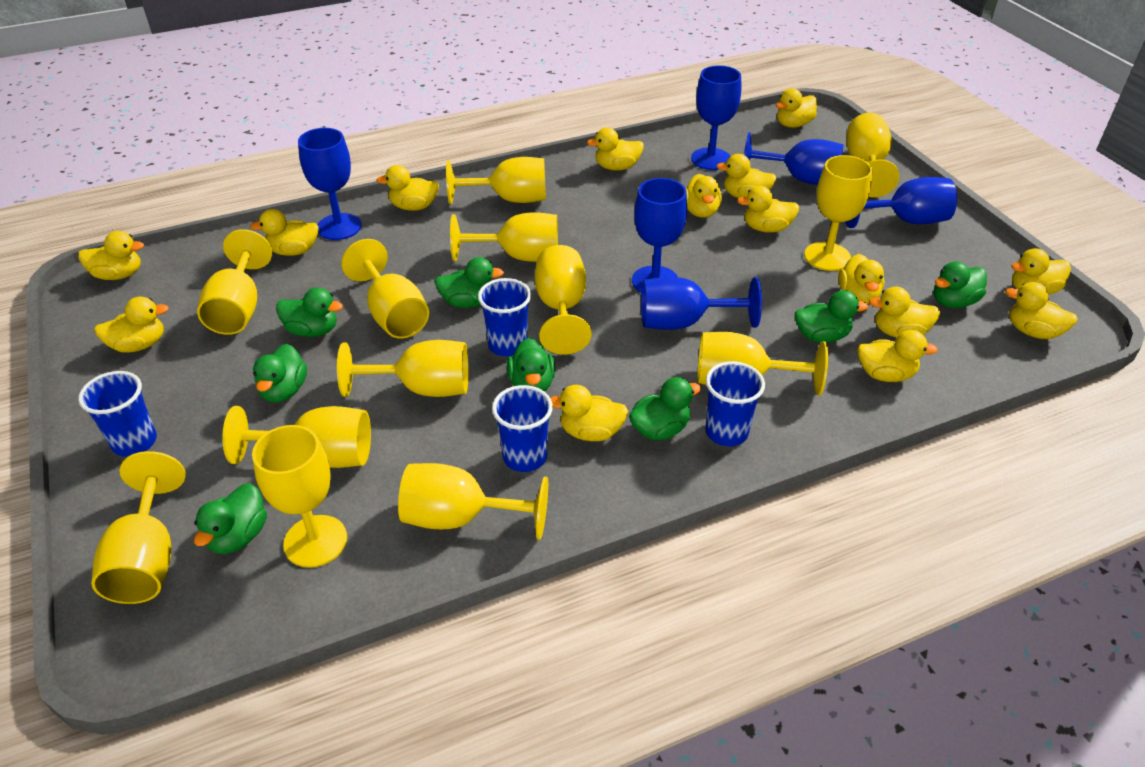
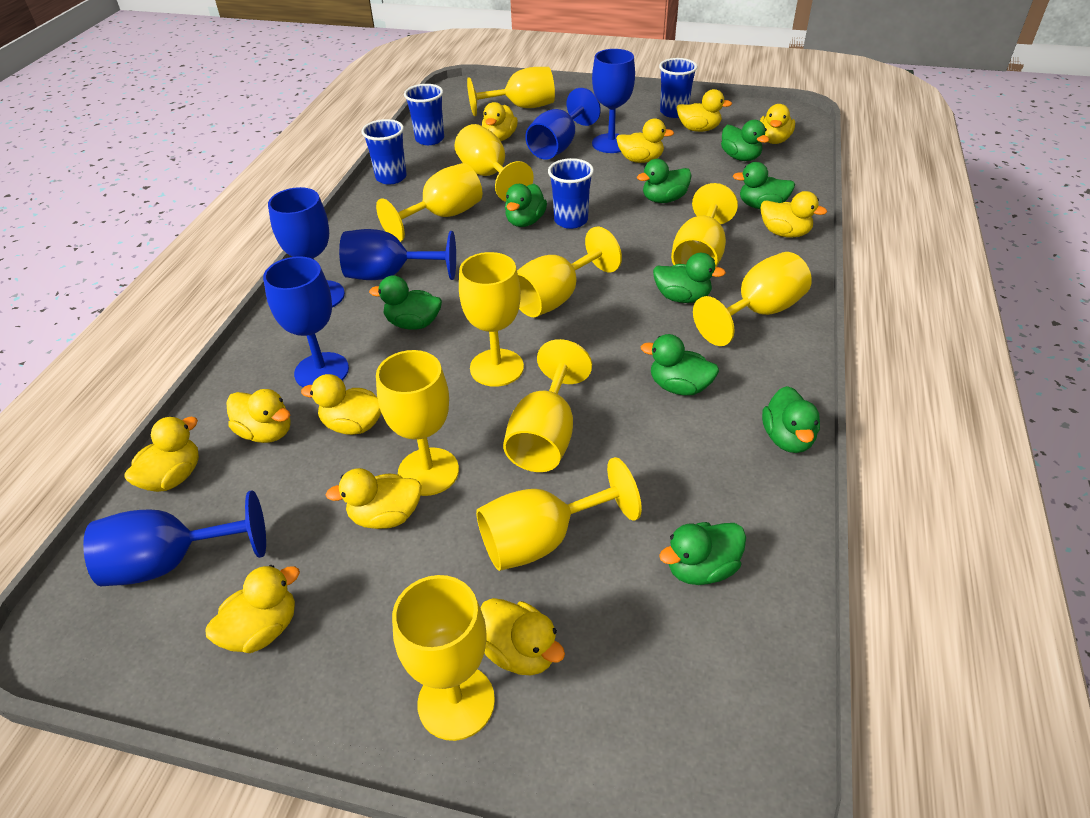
green duck: 8 -> 9
yellow duck: 15 -> 11
yellow goblet: 13 -> 11

